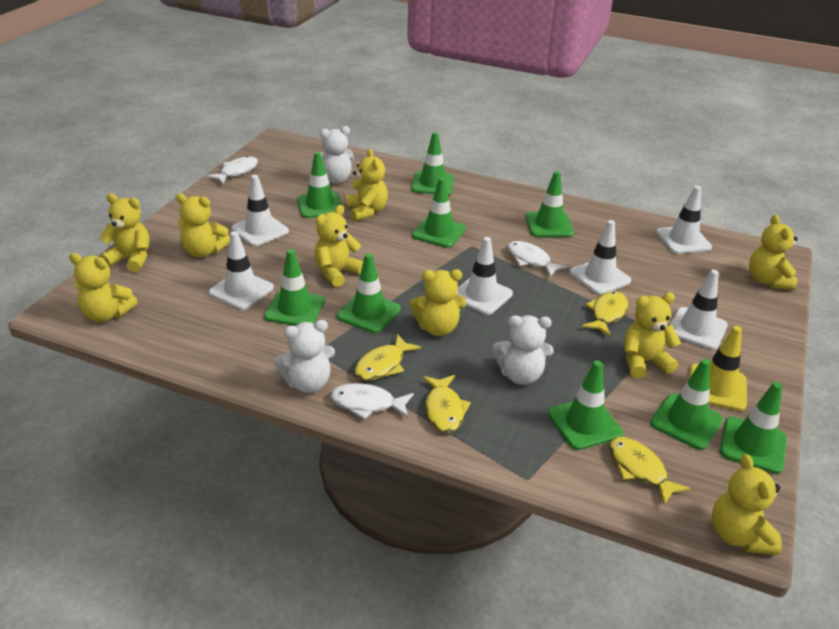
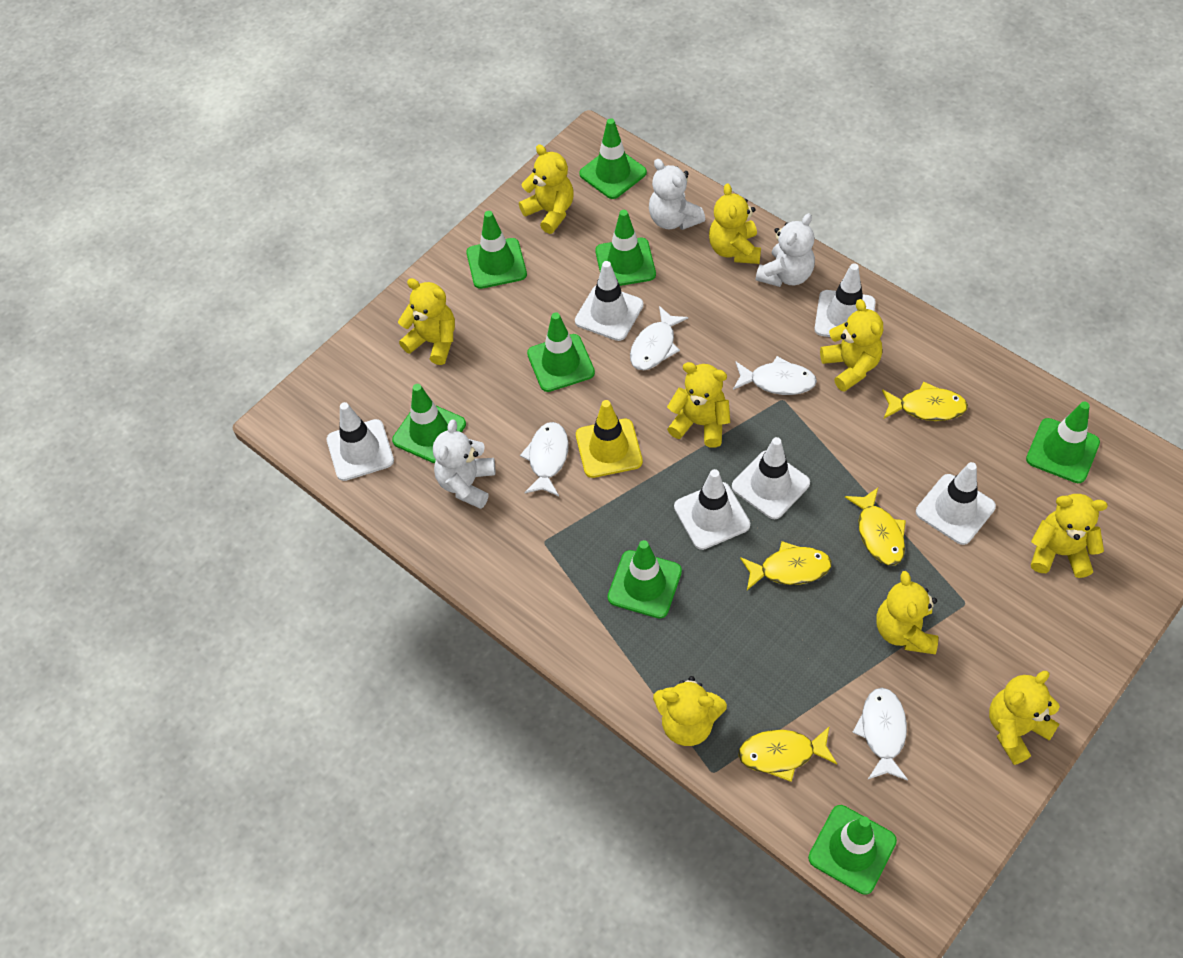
green traffic cone: 9 -> 8
white fish: 3 -> 4

